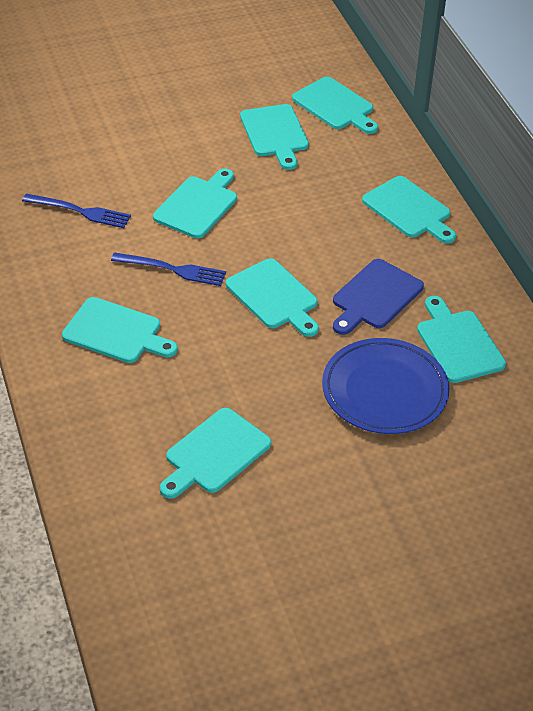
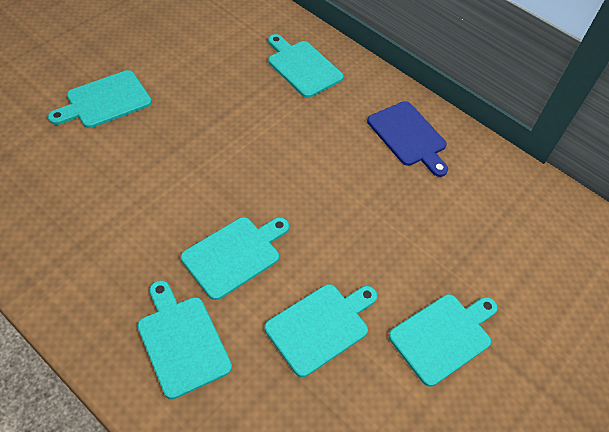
blue fork: 2 -> 0
blue plate: 1 -> 0
turquoise cutting board: 8 -> 6

